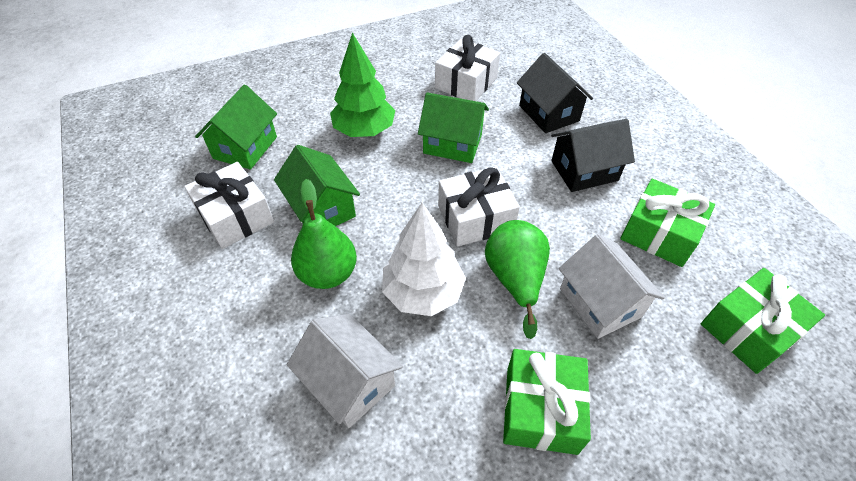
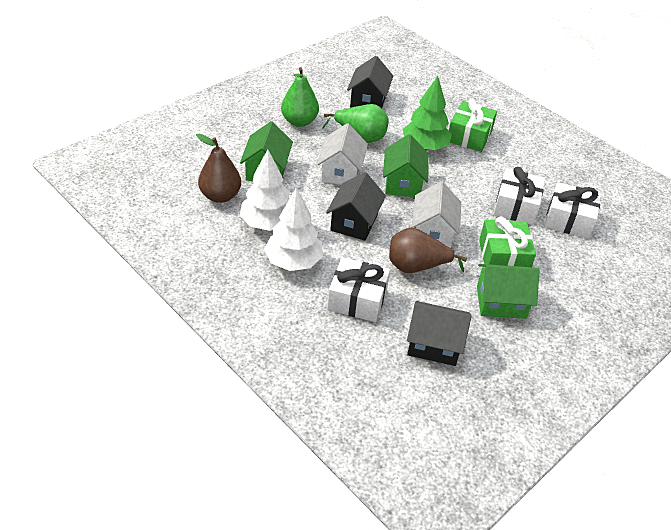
black house: 2 -> 3
brown pear: 0 -> 2
green gift: 3 -> 2
white tree: 1 -> 2

